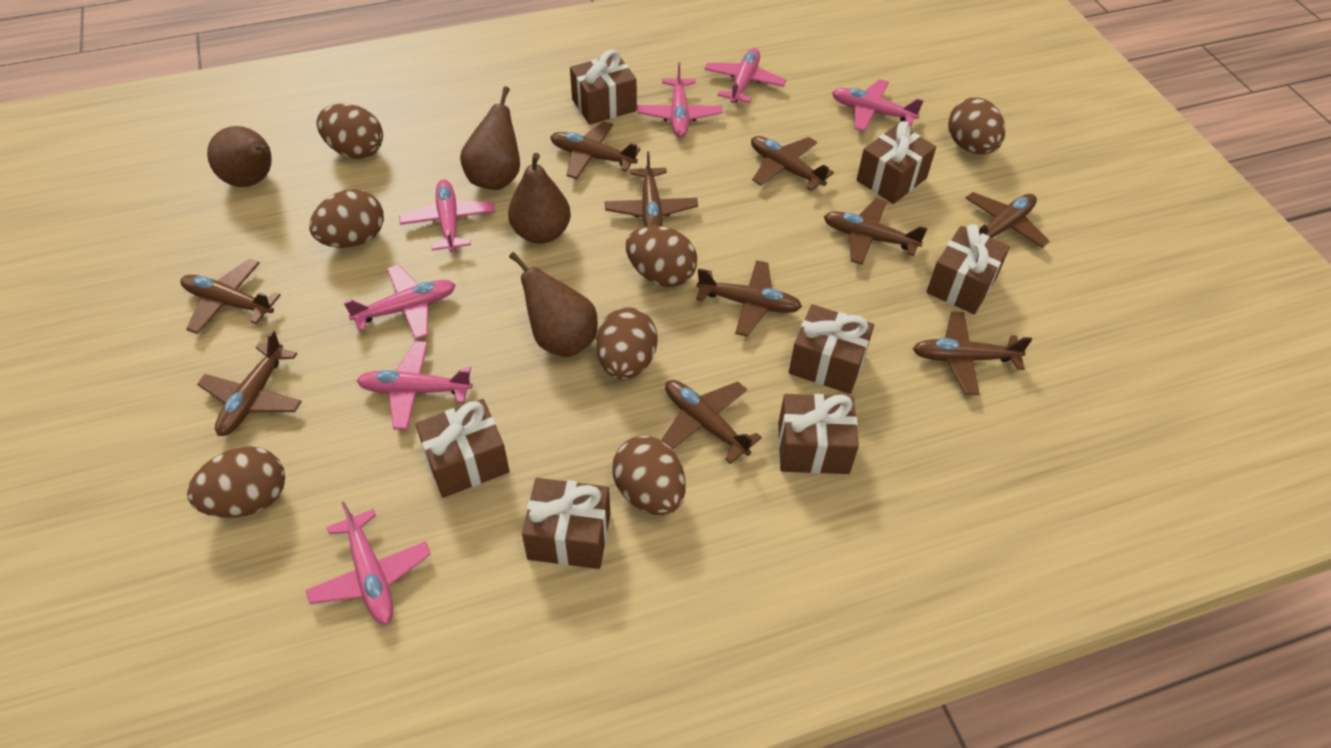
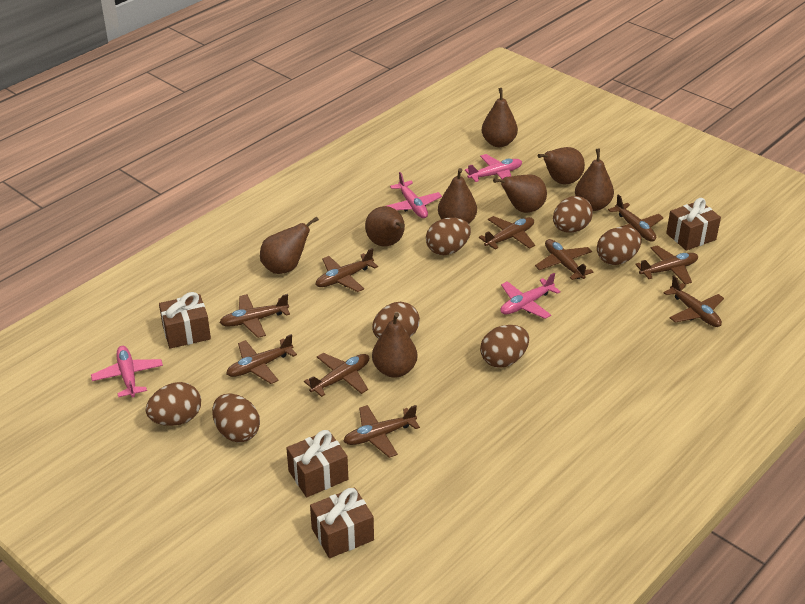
brown gift: 7 -> 4
brown pear: 4 -> 8
pink plane: 7 -> 4

